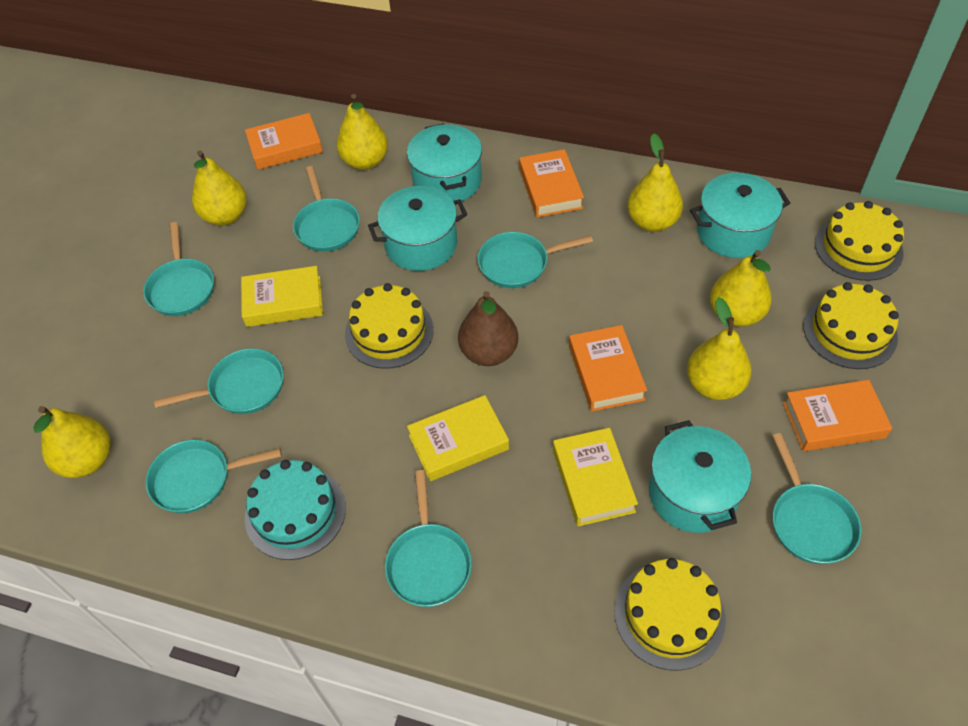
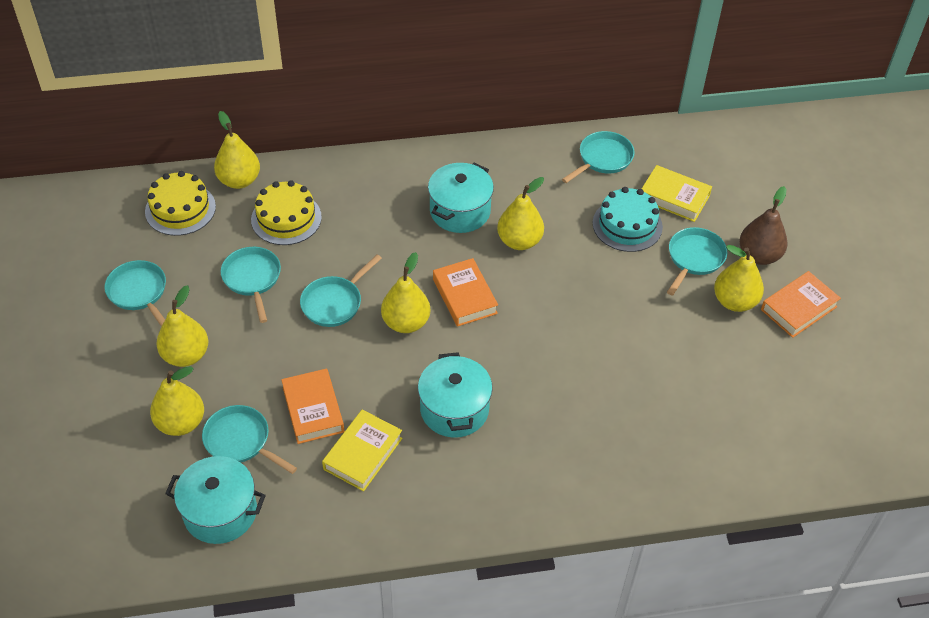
orange book: 4 -> 3
turquoise pan: 7 -> 6
turquoise pot: 4 -> 3
yellow book: 3 -> 2
yellow cake: 4 -> 2

